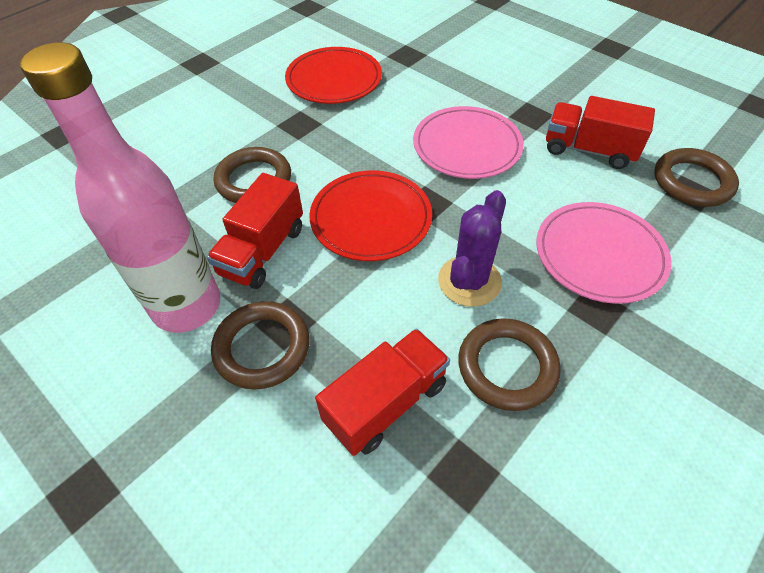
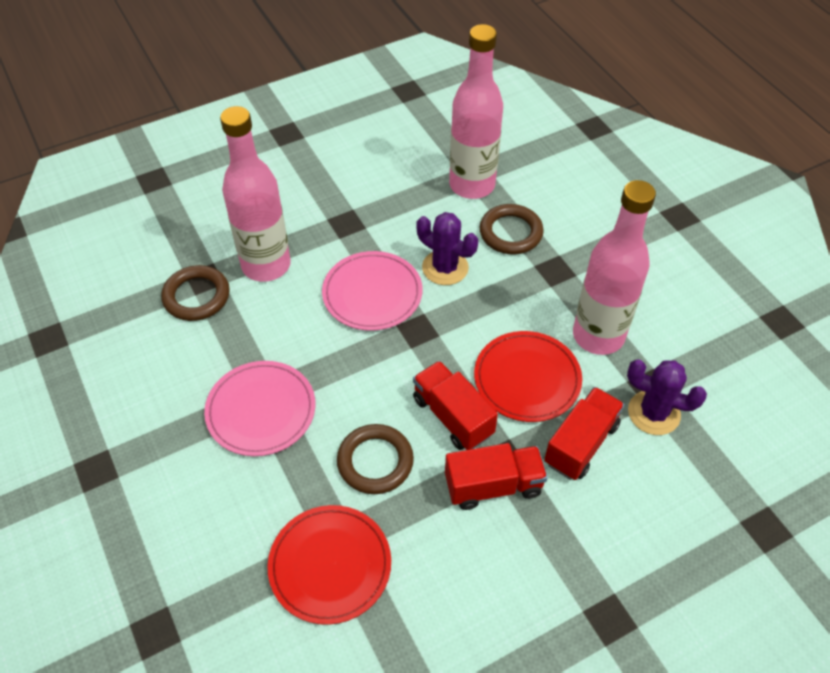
brown ring: 4 -> 3
pink bottle: 1 -> 3
purple cactus: 1 -> 2

